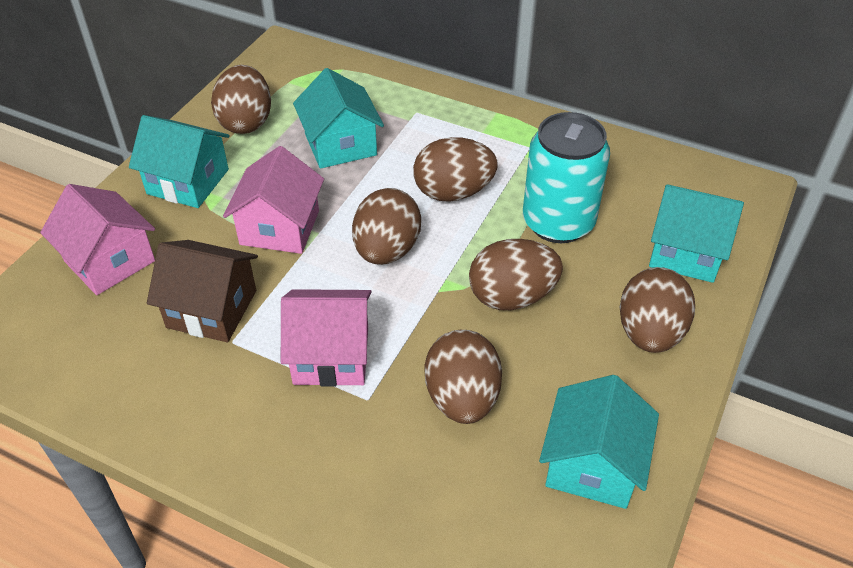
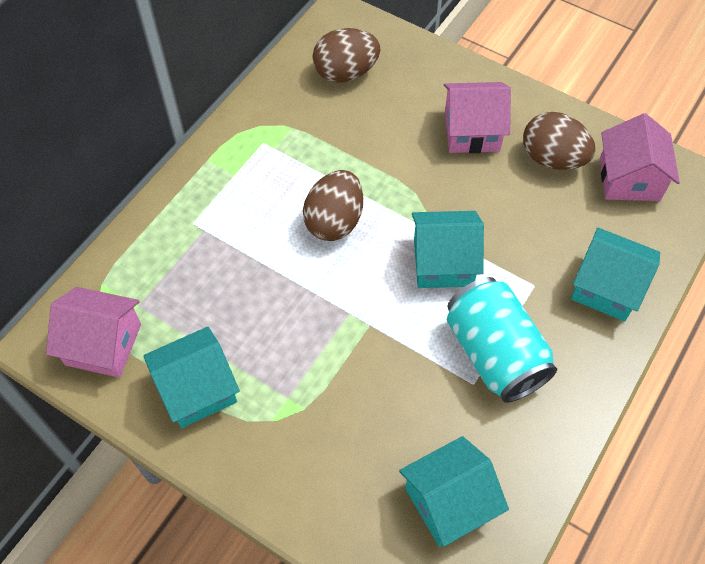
brown egg: 6 -> 3
brown house: 1 -> 0

